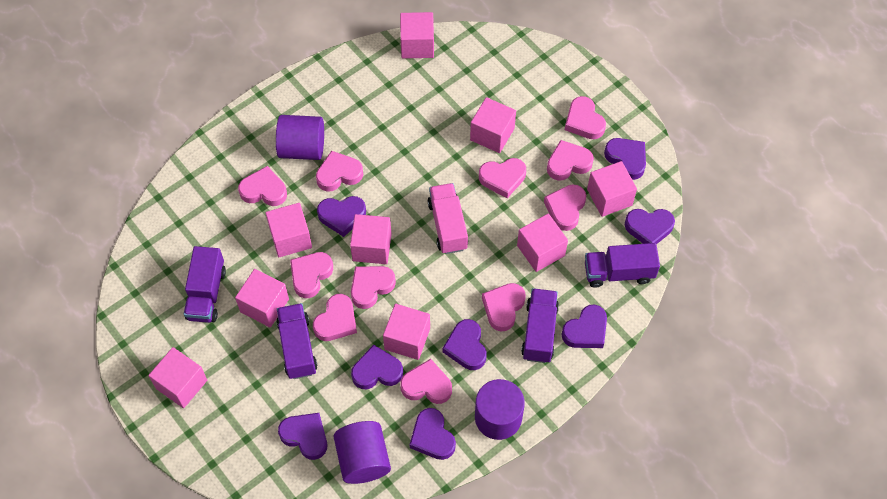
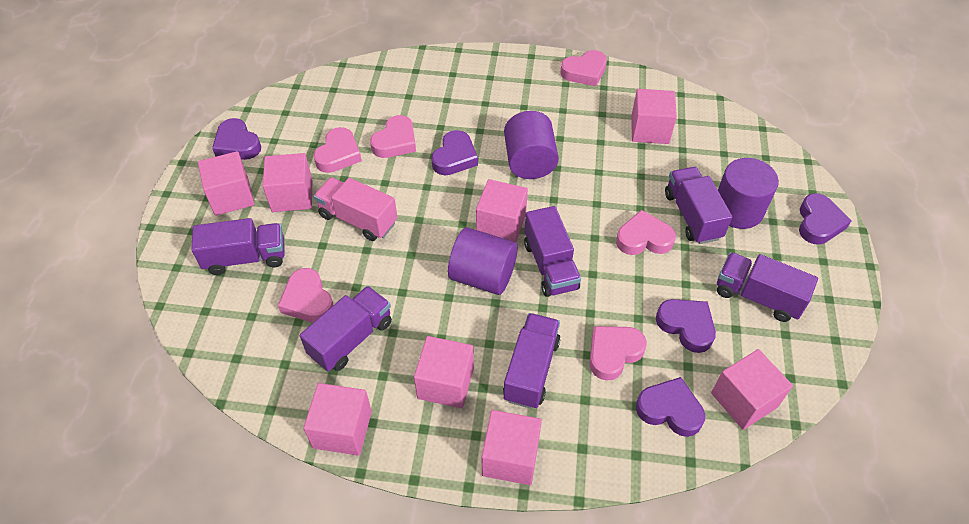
pink cube: 9 -> 8
pink heart: 11 -> 6
purple heart: 8 -> 5
purple truck: 4 -> 6

